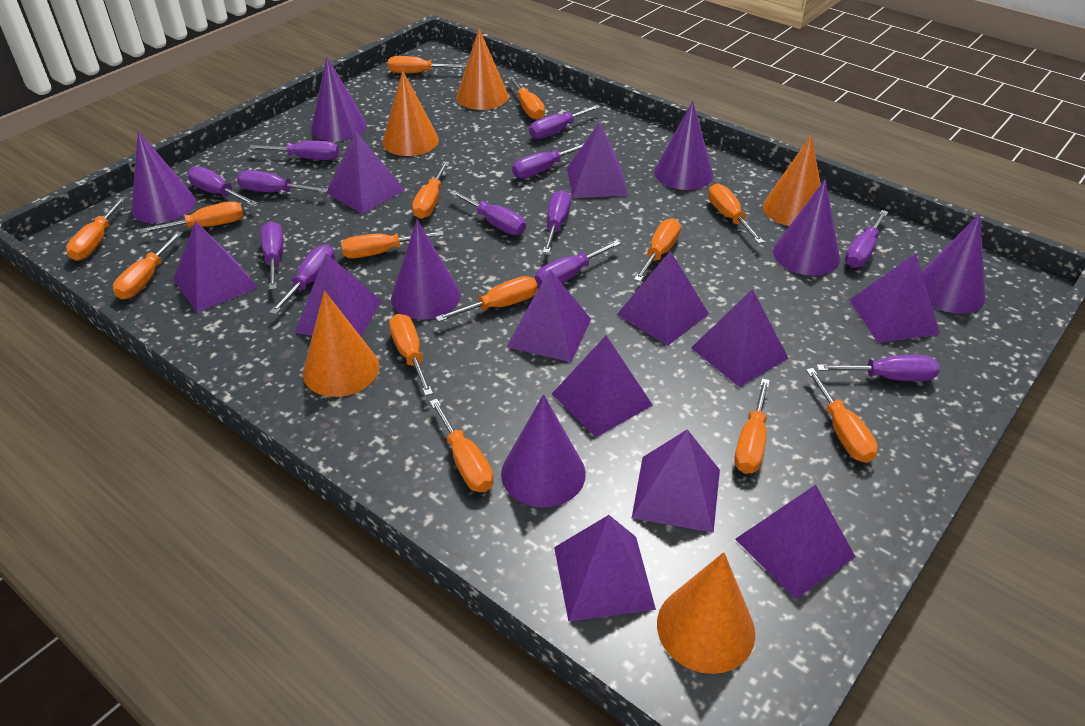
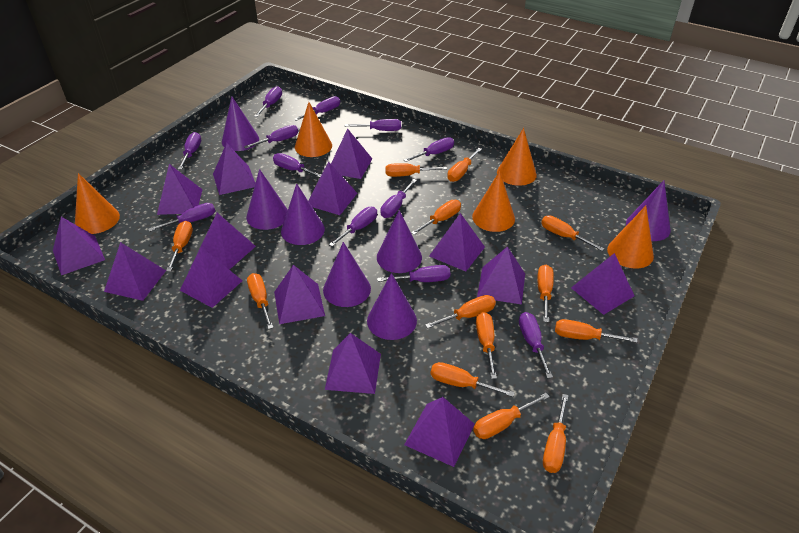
orange screwdriver: 14 -> 13
purple pyramid: 12 -> 14

